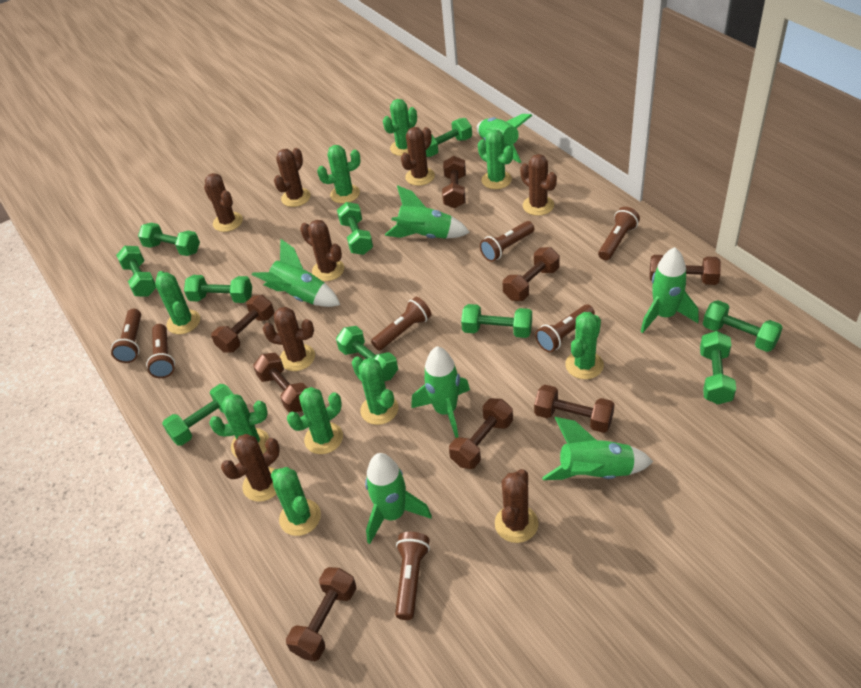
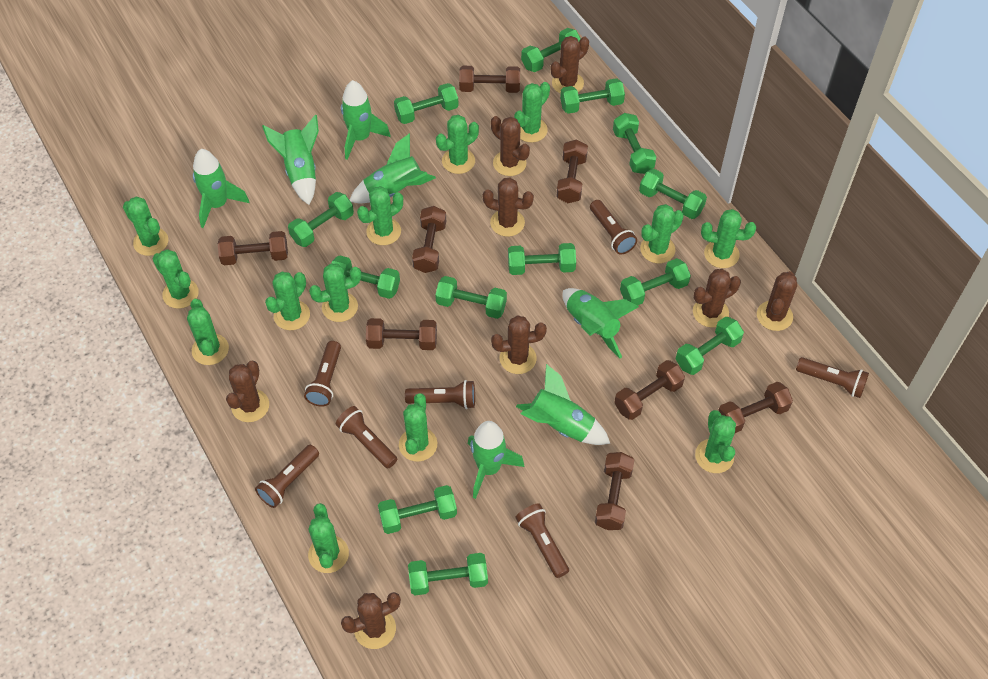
green cactus: 9 -> 13
green dumbbell: 10 -> 13

